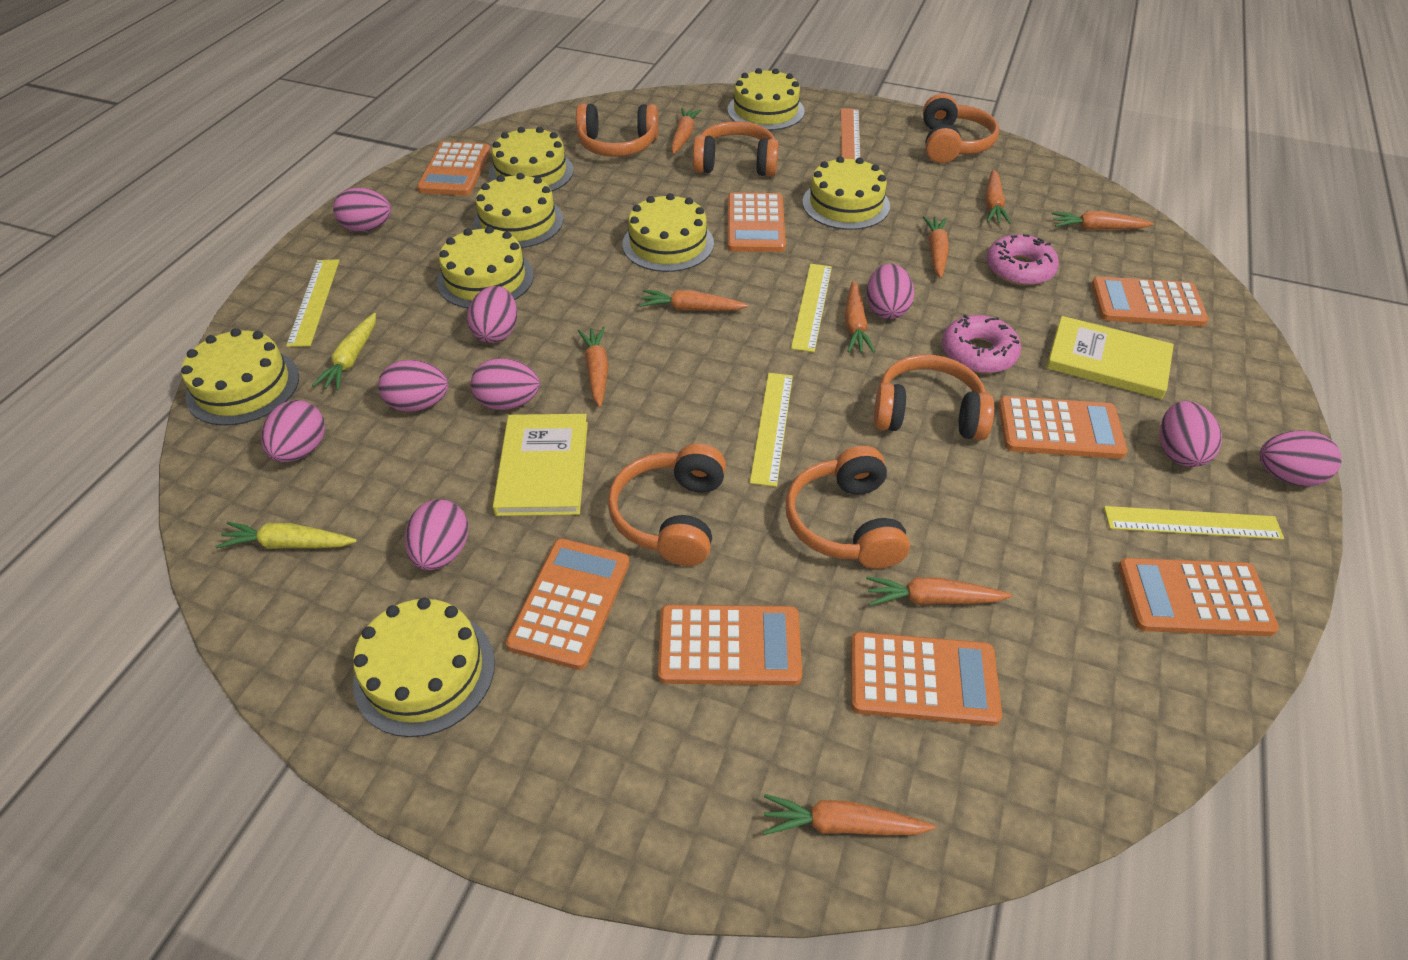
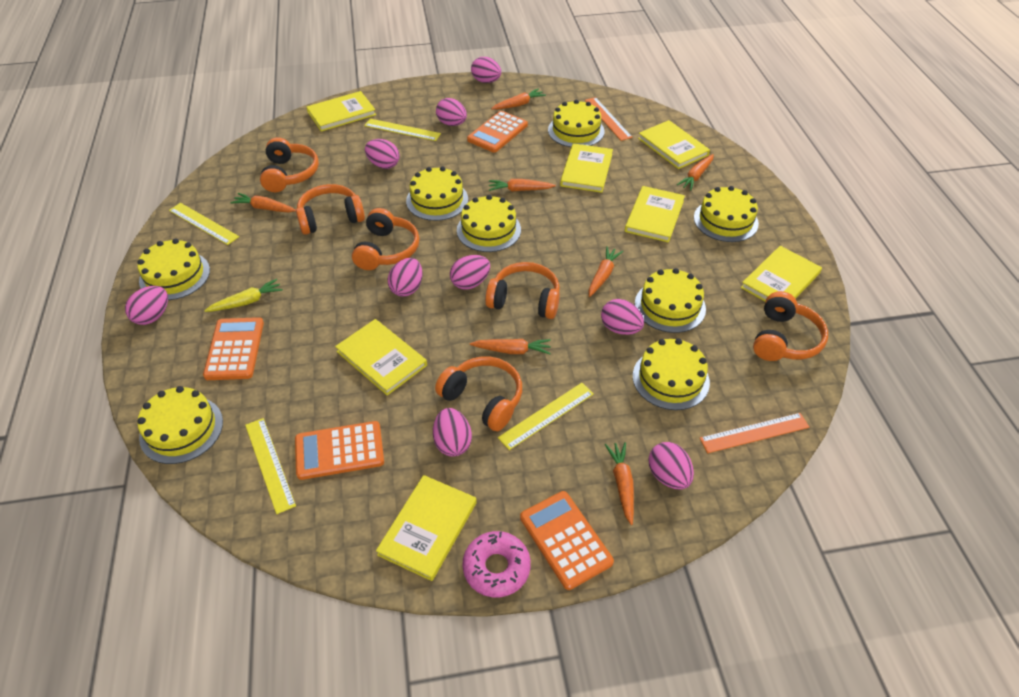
orange calculator: 8 -> 4
orange carrot: 9 -> 7
orange ruler: 1 -> 2
pink donut: 2 -> 1
yellow book: 2 -> 7
yellow carrot: 2 -> 1

